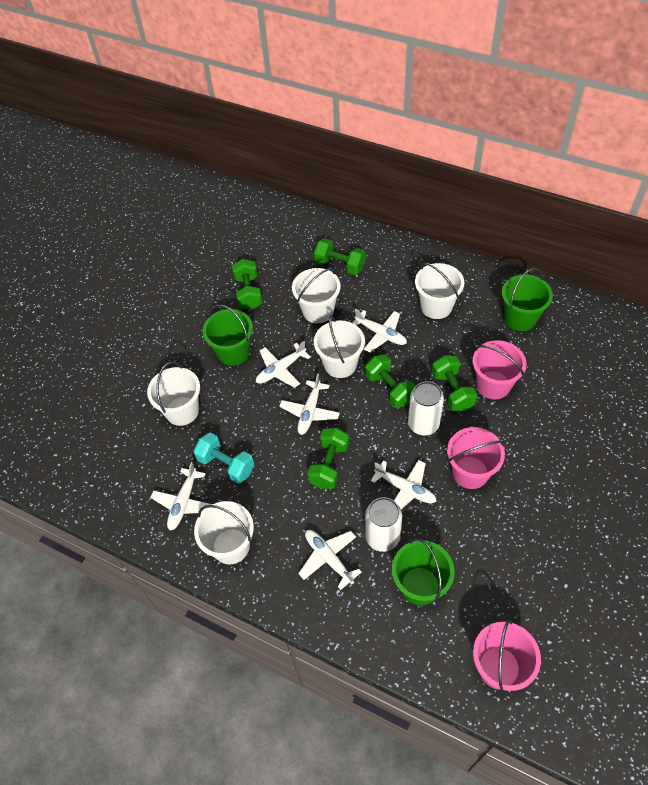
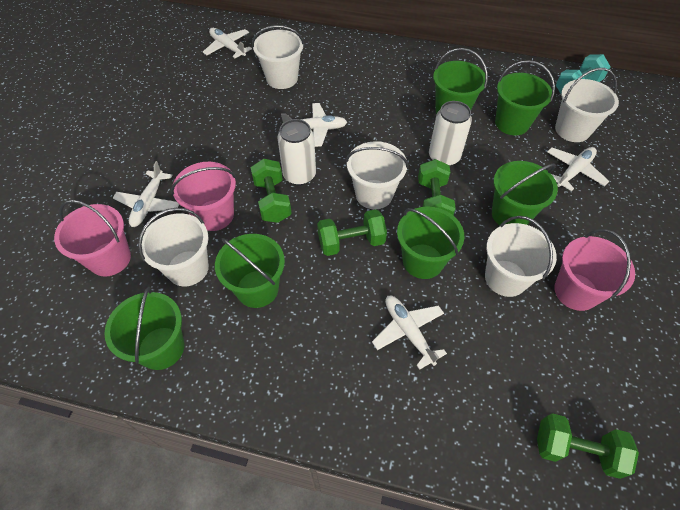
green bucket: 3 -> 6
green dumbbell: 5 -> 4
white plane: 6 -> 5

